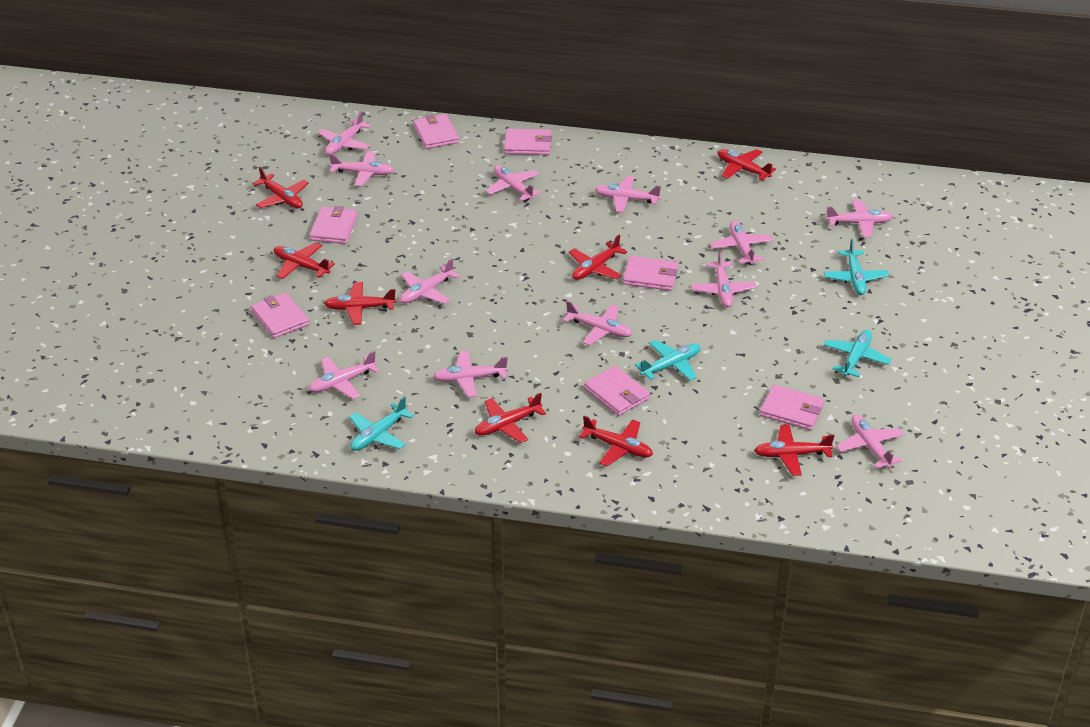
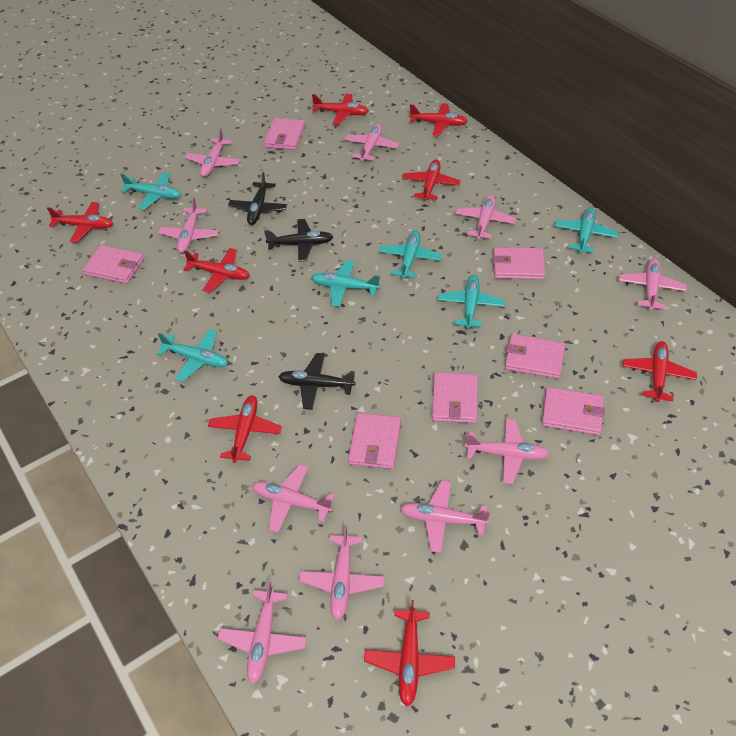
black plane: 0 -> 3
pink plane: 12 -> 10
turquoise plane: 4 -> 6

